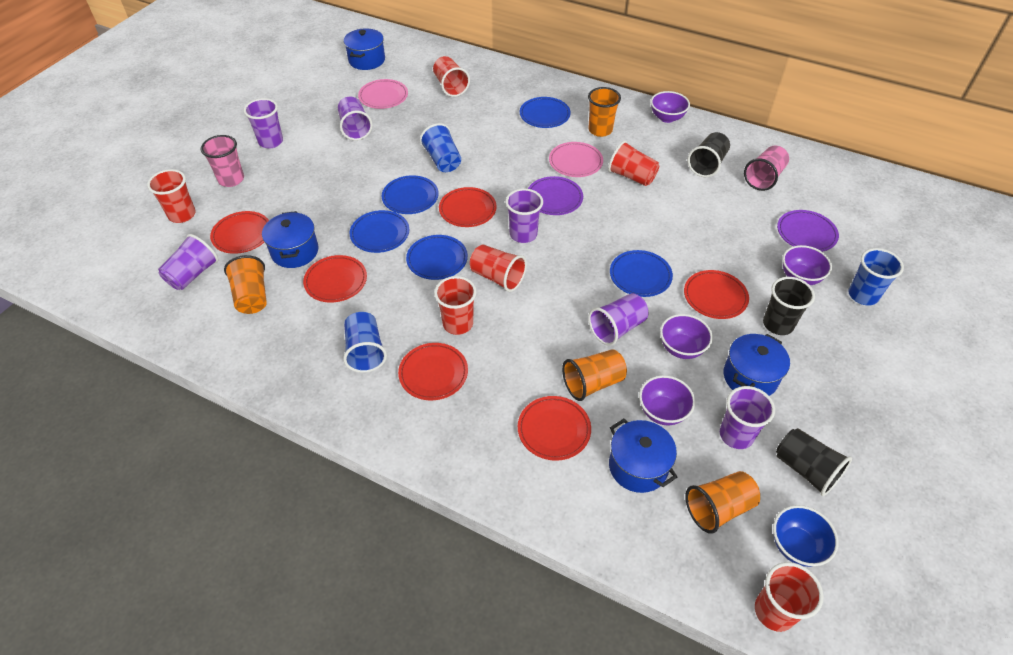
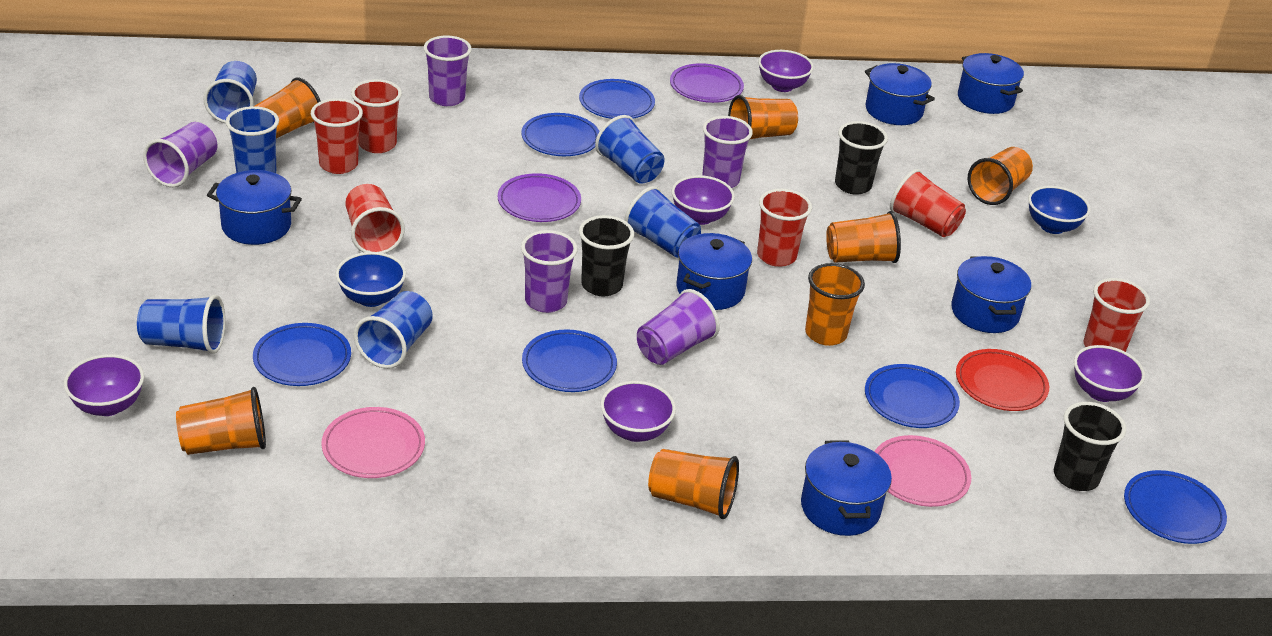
blue bowl: 1 -> 2
blue cup: 3 -> 6
blue plate: 5 -> 6
blue pot: 4 -> 6
orange cup: 4 -> 7
pink cup: 2 -> 0
purple bowl: 4 -> 5
purple cup: 6 -> 5
red plate: 6 -> 1

